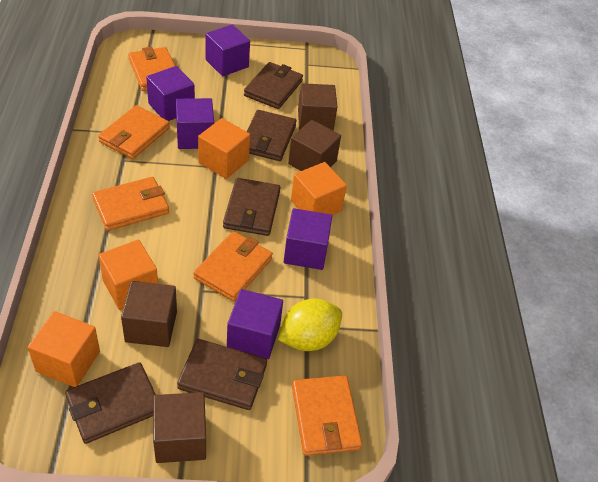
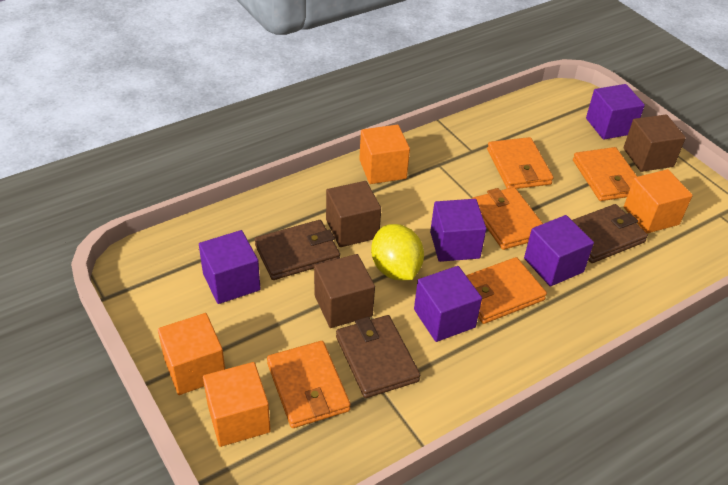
brown cube: 4 -> 3
brown wallet: 5 -> 3

